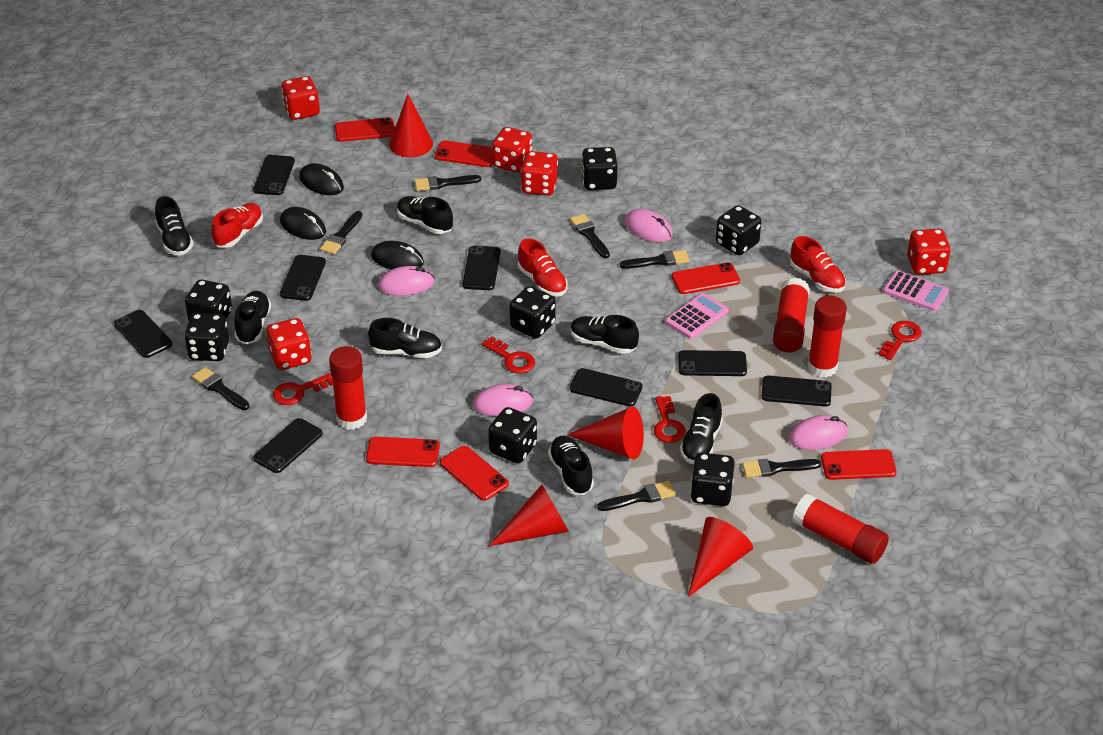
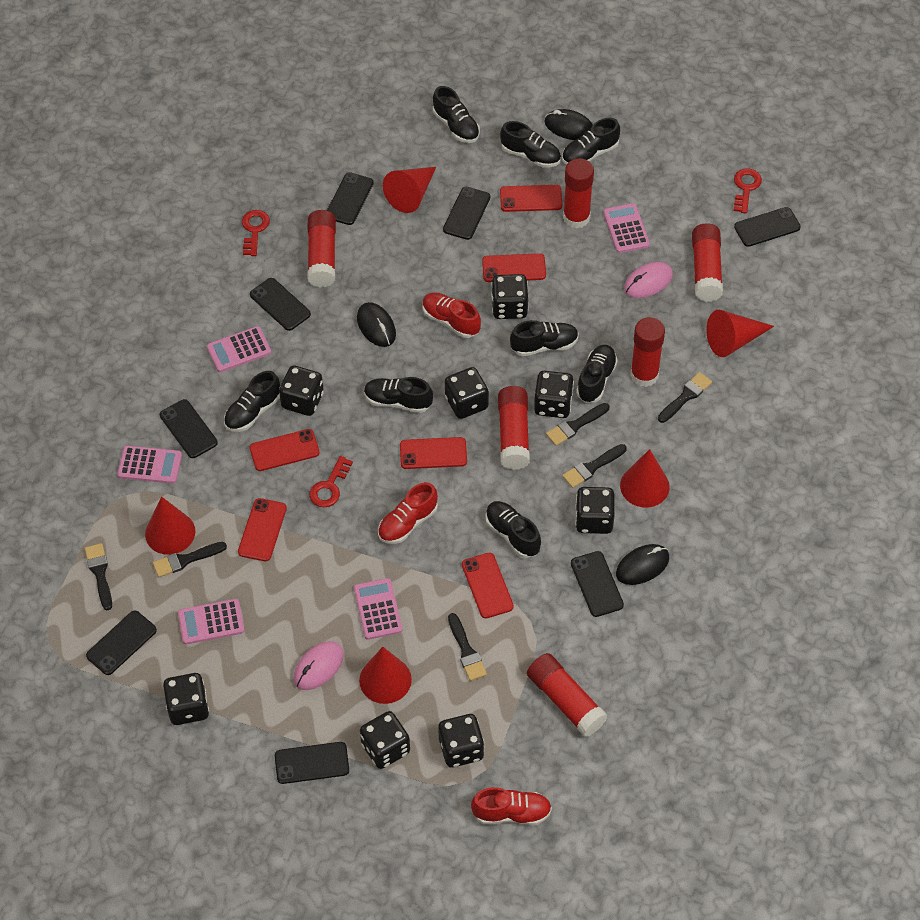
black brush: 7 -> 6
black dice: 7 -> 8
black shoe: 7 -> 8
pink calculator: 2 -> 5
pink mouse: 4 -> 2
red cone: 4 -> 5
red dice: 5 -> 0
red glue stick: 4 -> 6
red key: 4 -> 3

